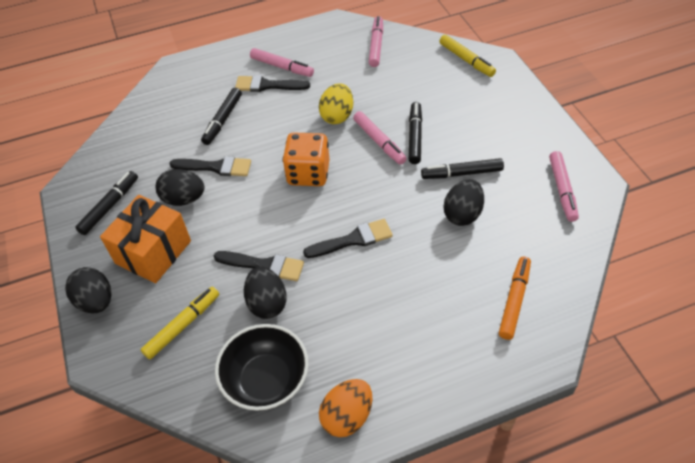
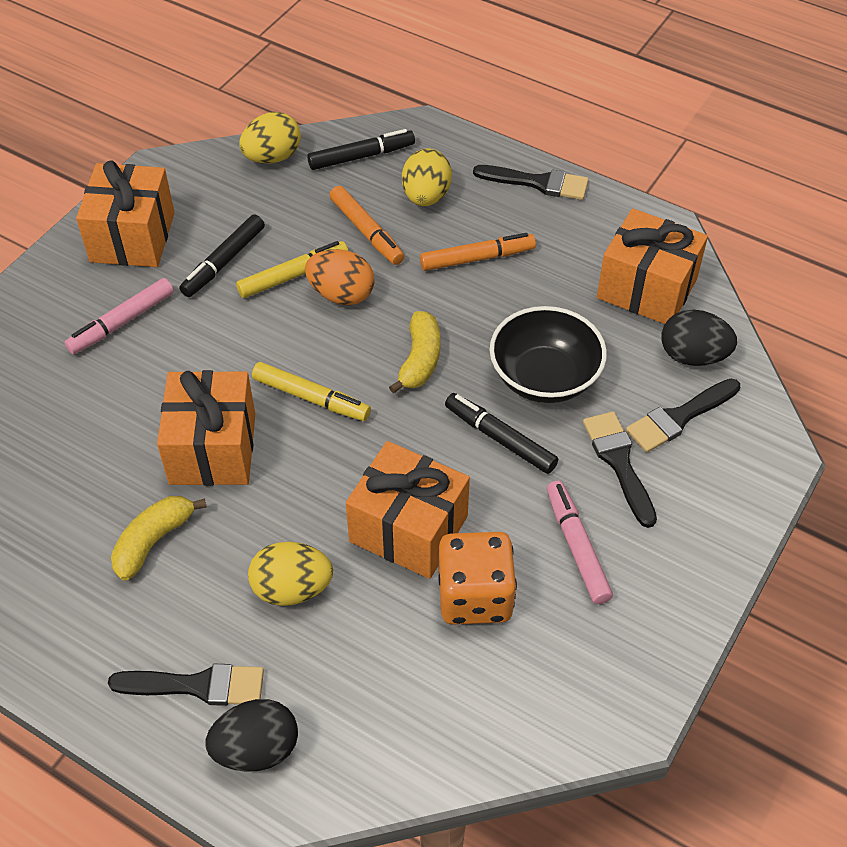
black egg: 4 -> 2
black marker: 4 -> 3
orange gift: 1 -> 4
orange marker: 1 -> 2
pink marker: 4 -> 2
yellow banana: 0 -> 2
yellow egg: 1 -> 3

